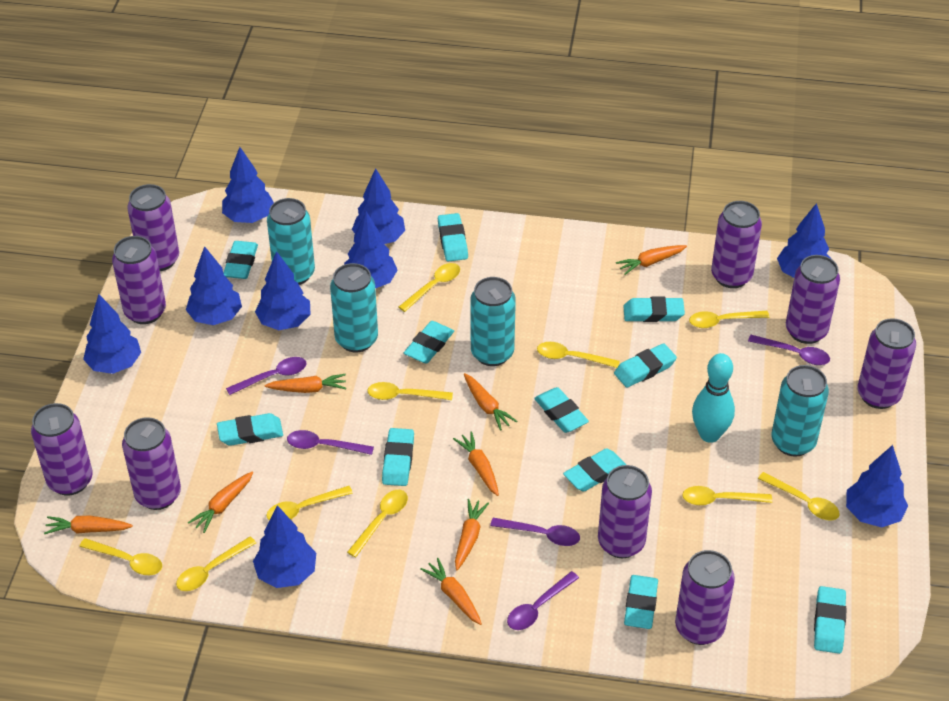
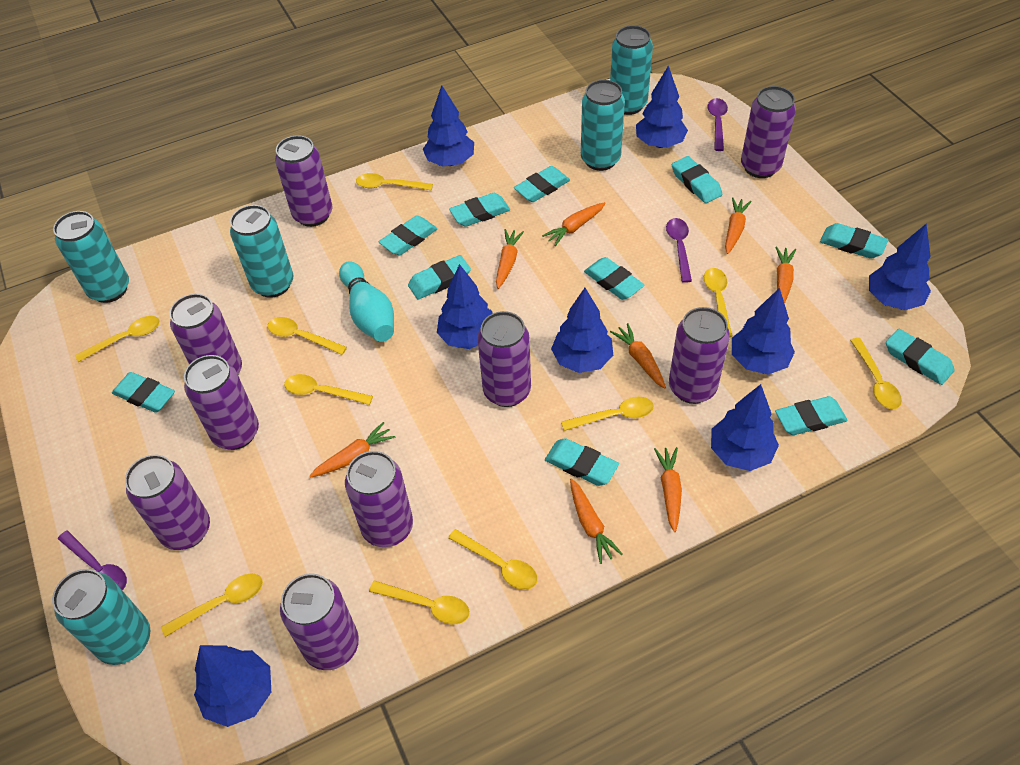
blue tree: 9 -> 8
purple spoon: 5 -> 3
turquoise can: 4 -> 5

